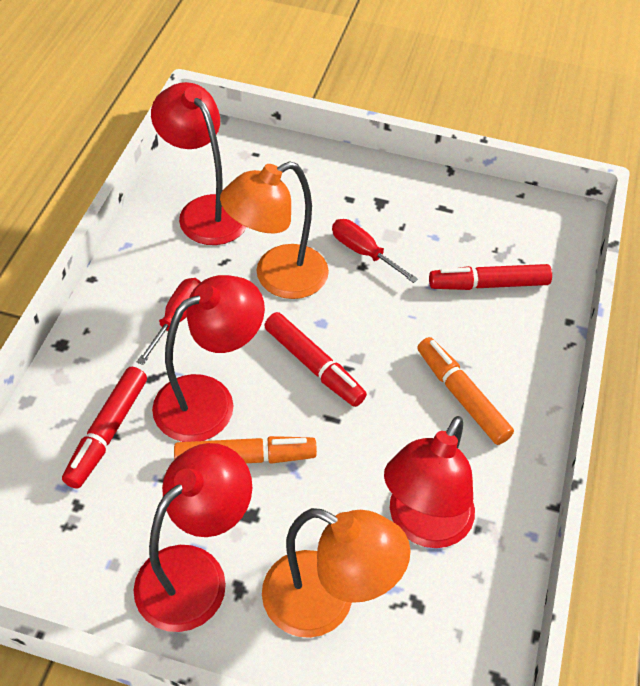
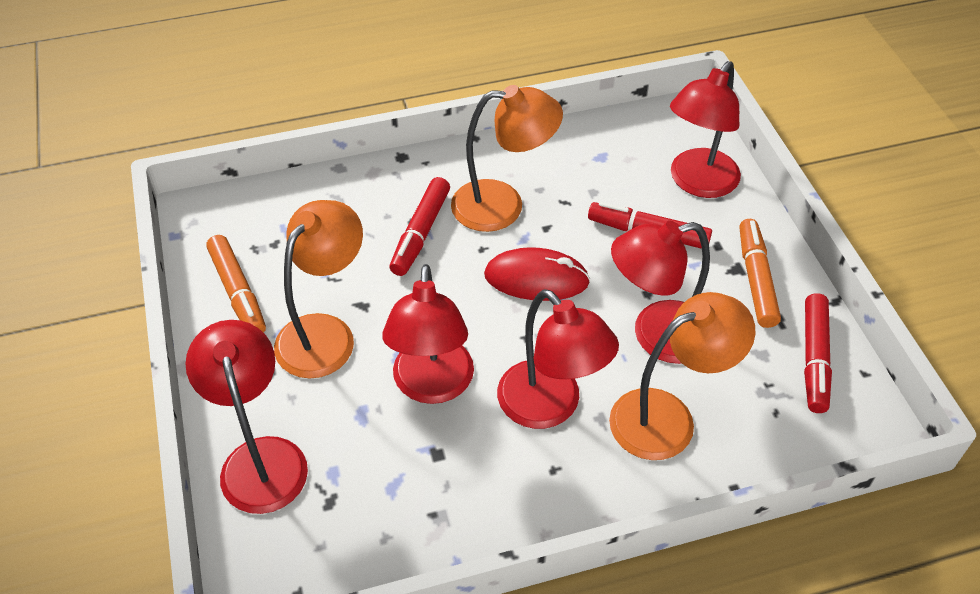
orange lamp: 2 -> 3
red lamp: 4 -> 5
red mouse: 0 -> 1
red screwdriver: 2 -> 0

